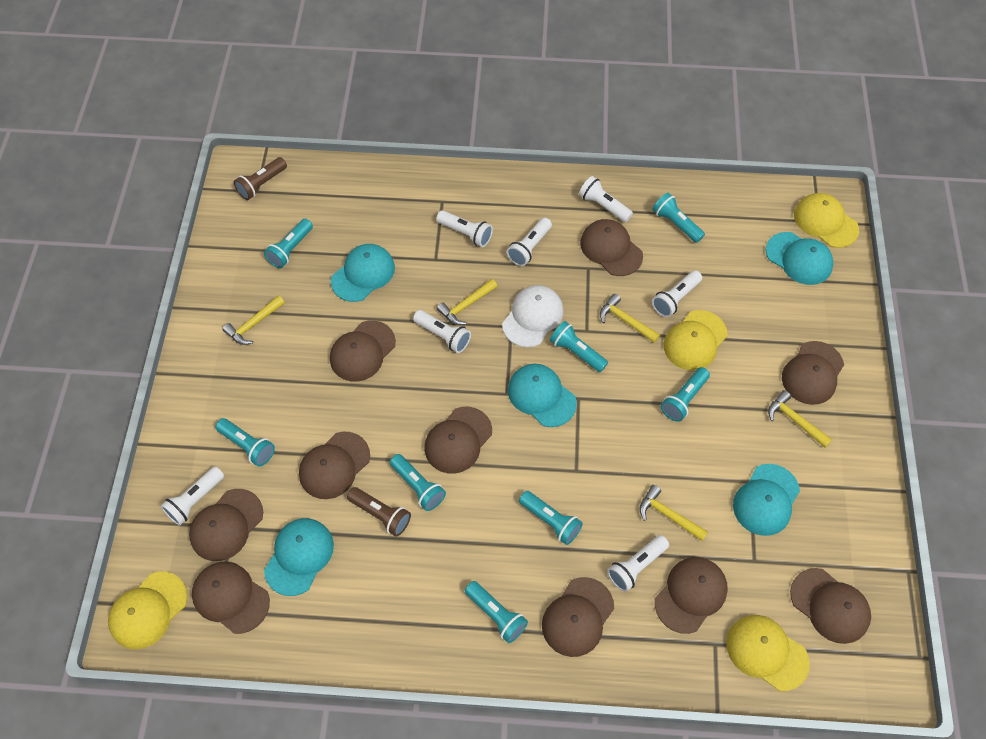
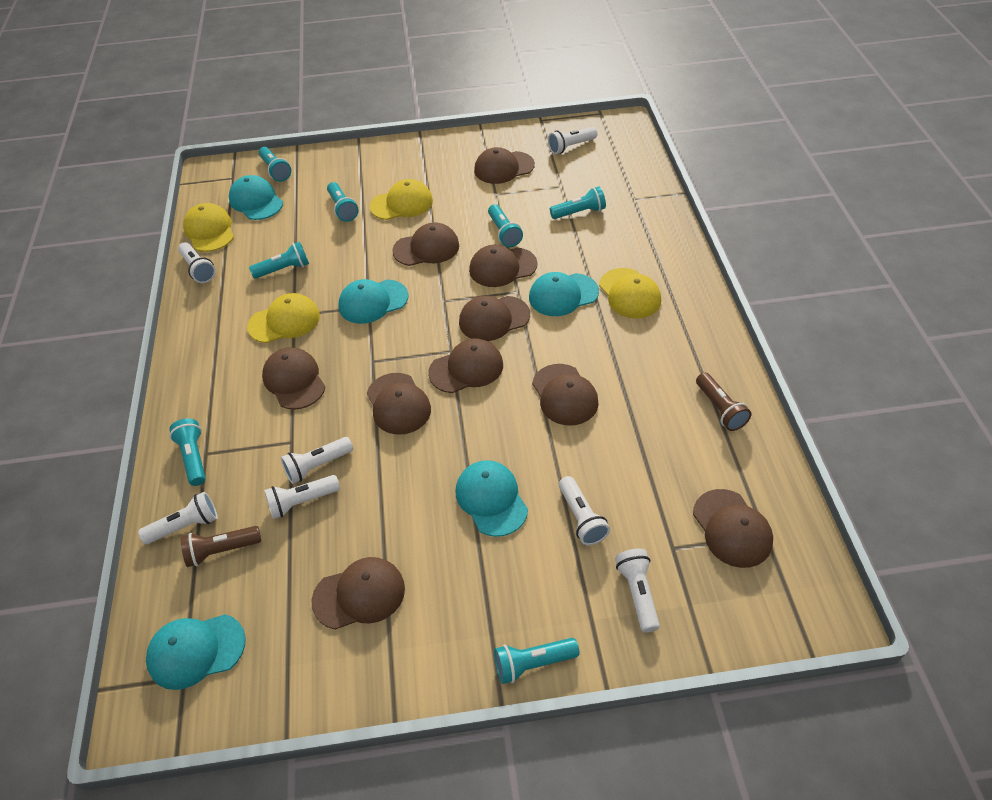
turquoise flashlight: 8 -> 7
white cap: 1 -> 0
yellow hammer: 5 -> 0

